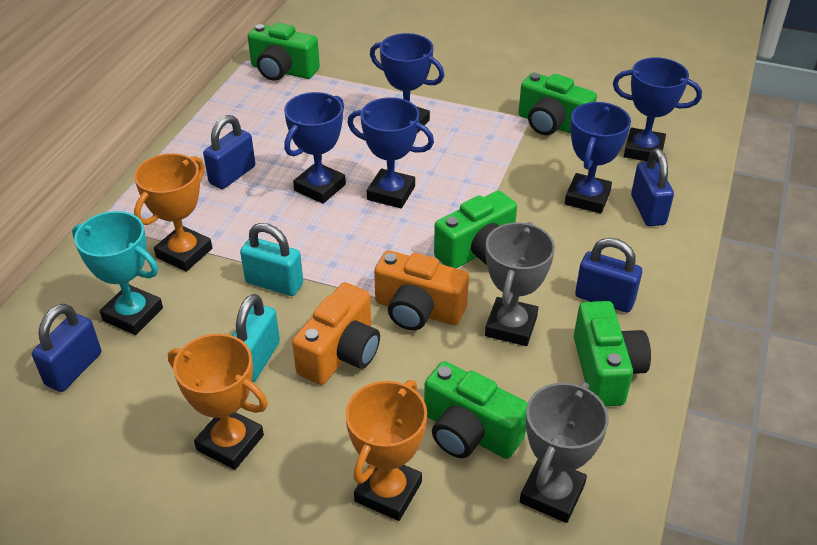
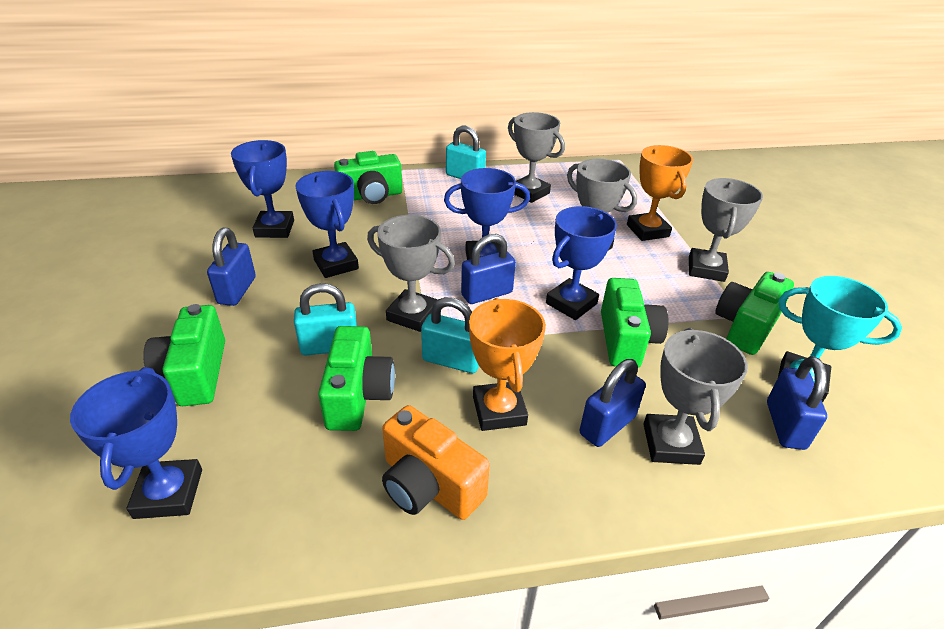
grey trophy: 2 -> 5
orange camera: 2 -> 1
orange trophy: 3 -> 2
turquoise padlock: 2 -> 3

